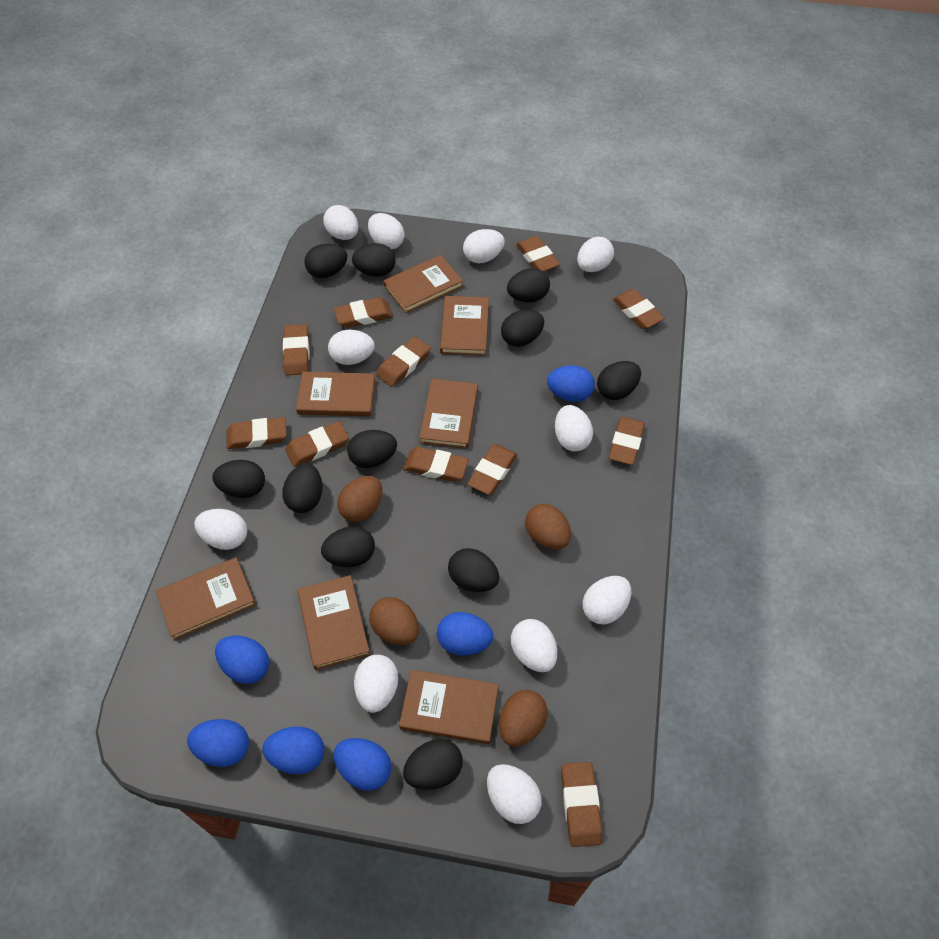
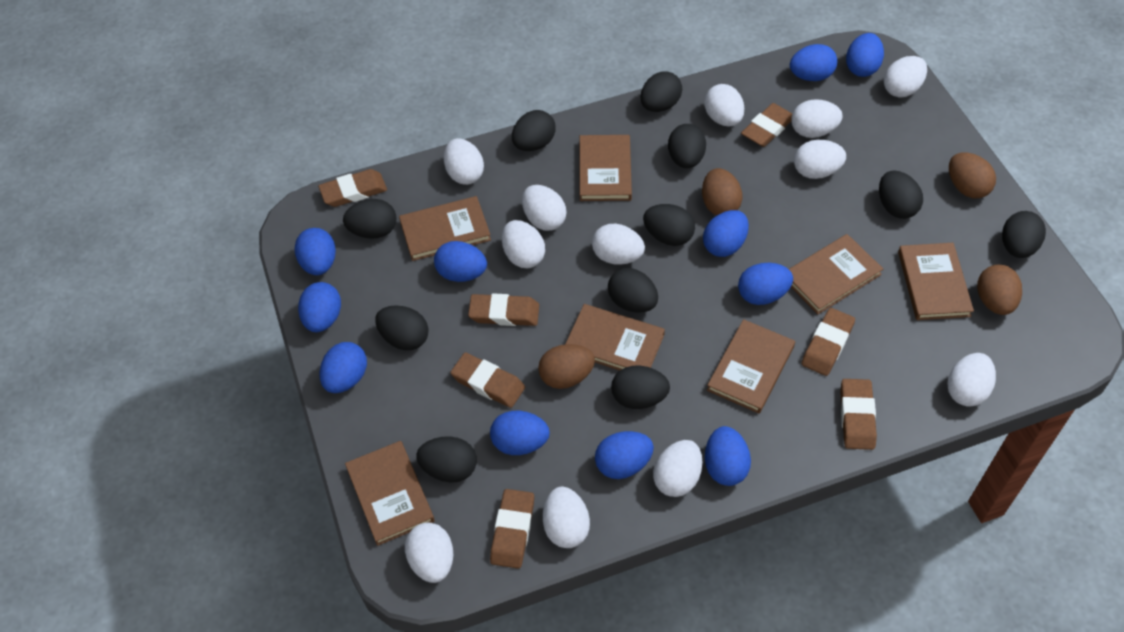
blue egg: 6 -> 11
brown eraser: 11 -> 7
white egg: 11 -> 12

